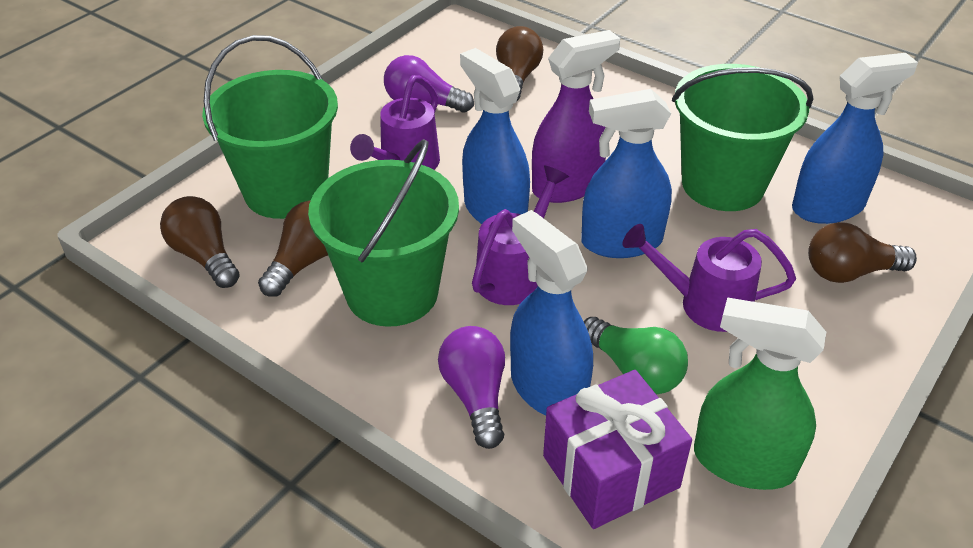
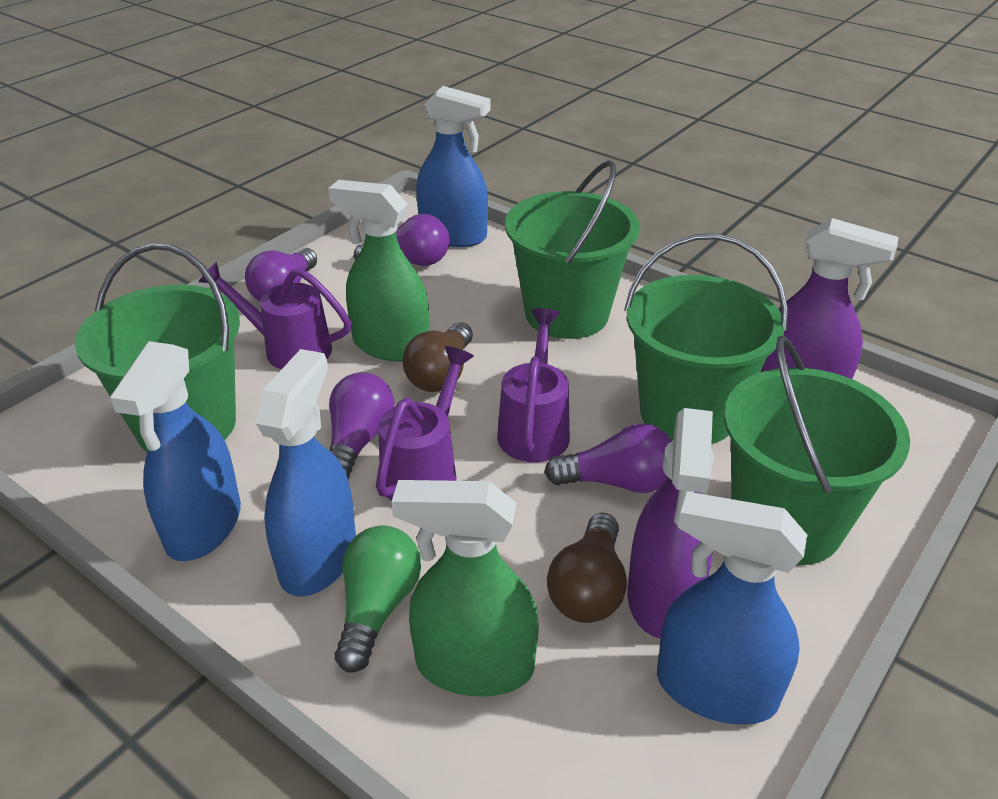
brown light bulb: 4 -> 2
green bucket: 3 -> 4
green spray bottle: 1 -> 2
purple gift: 1 -> 0
purple light bulb: 2 -> 4
purple spray bottle: 1 -> 2

